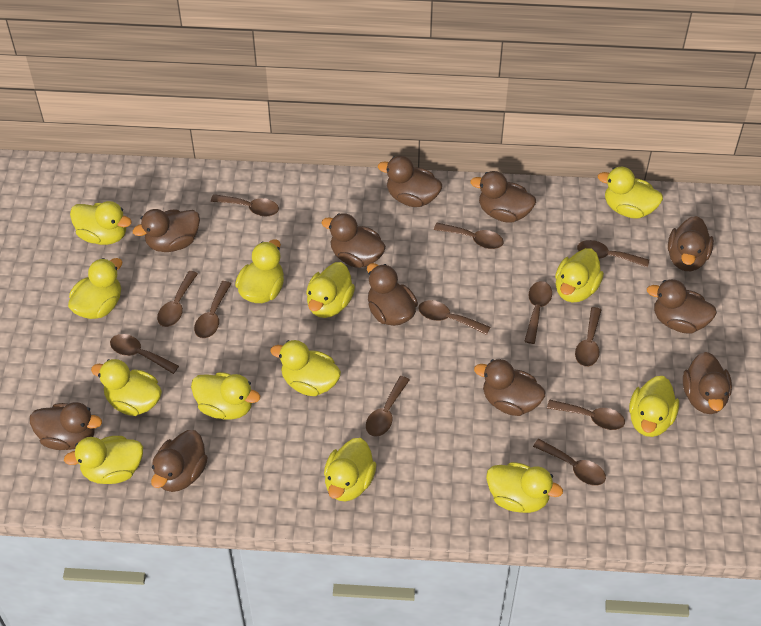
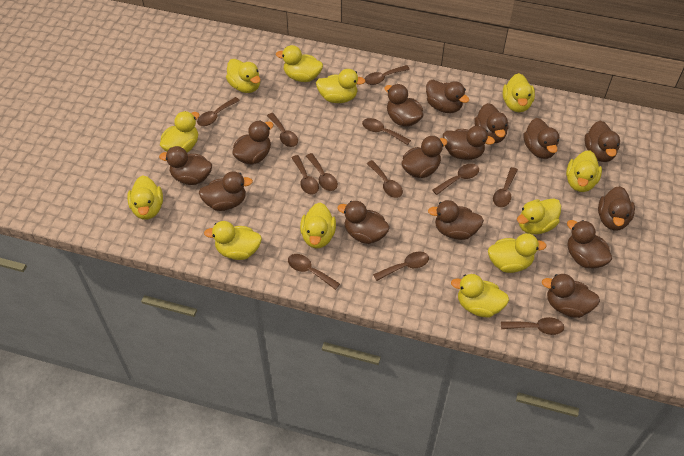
brown duck: 11 -> 15
yellow duck: 13 -> 12

